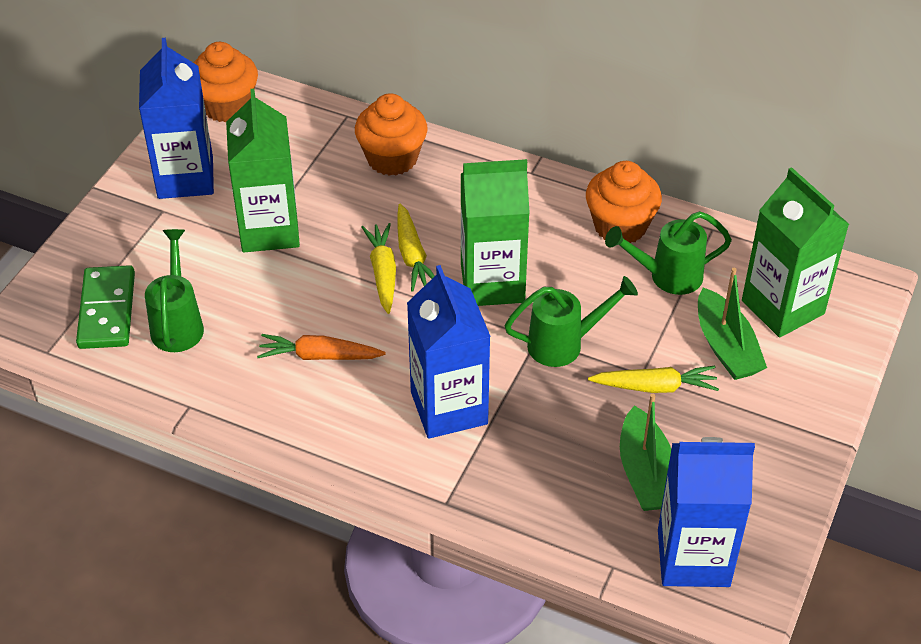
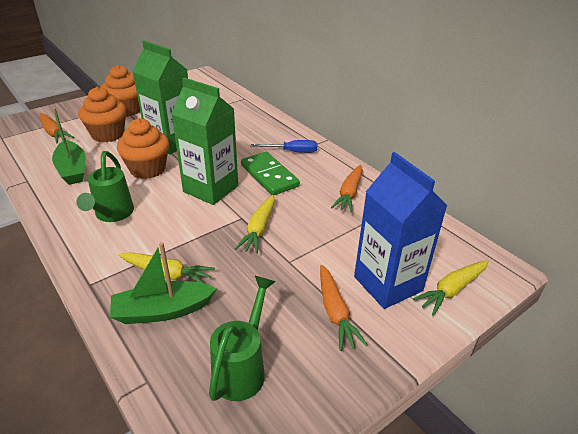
blue carton: 3 -> 1
blue screwdriver: 0 -> 1
green carton: 3 -> 2
green watering can: 3 -> 2
orange carrot: 1 -> 3

